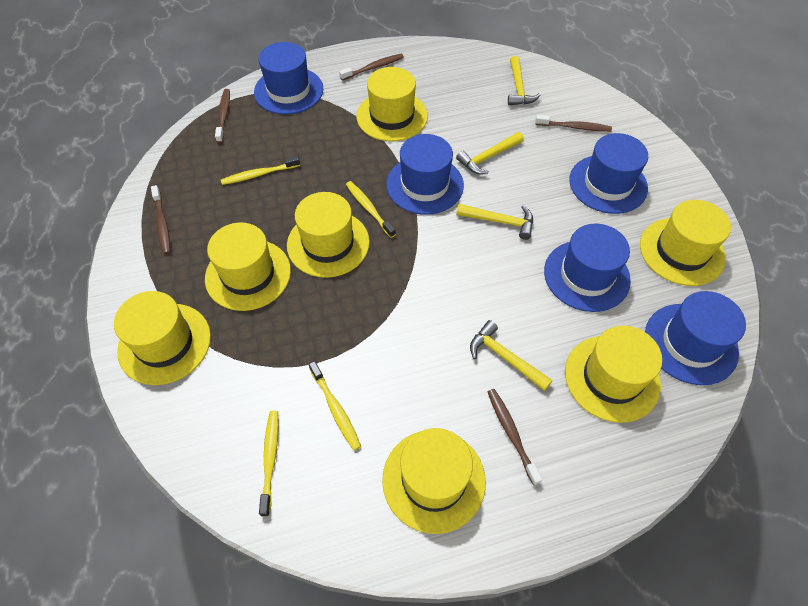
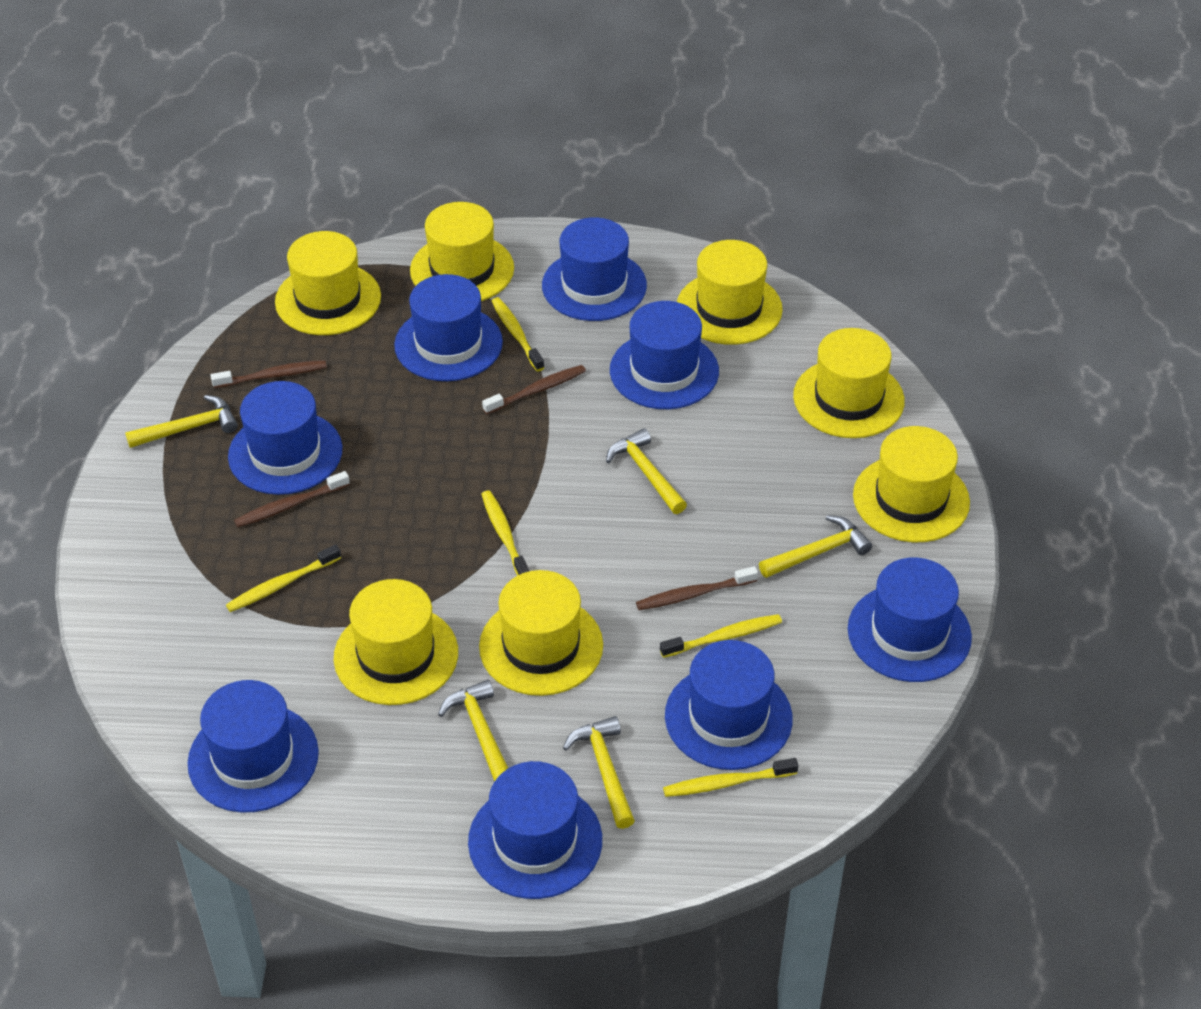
blue hat: 5 -> 8
brown toothbrush: 5 -> 4
yellow hammer: 4 -> 5
yellow toothbrush: 4 -> 5

